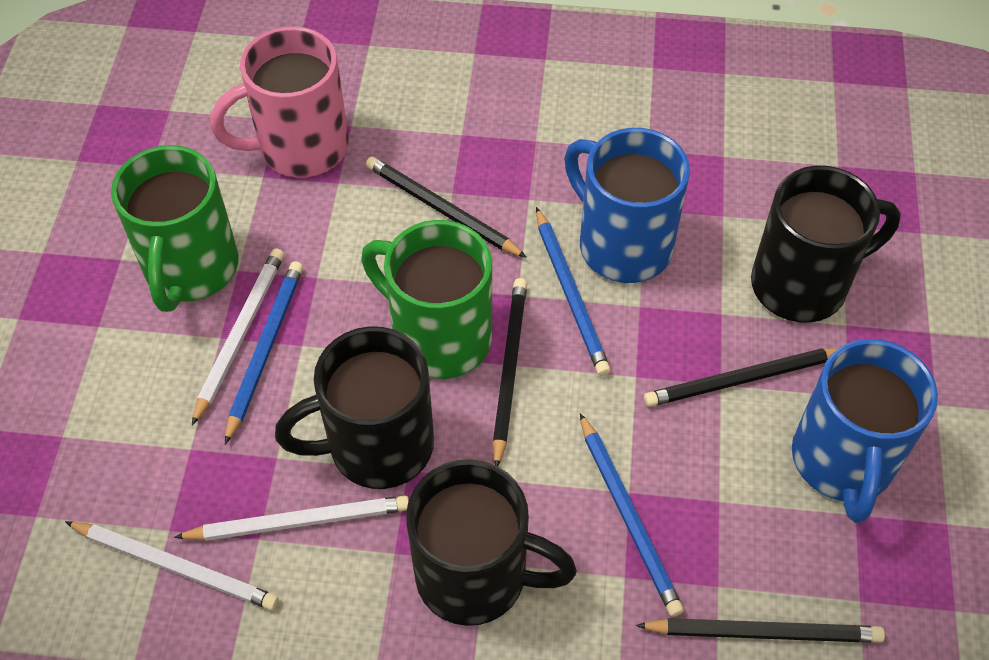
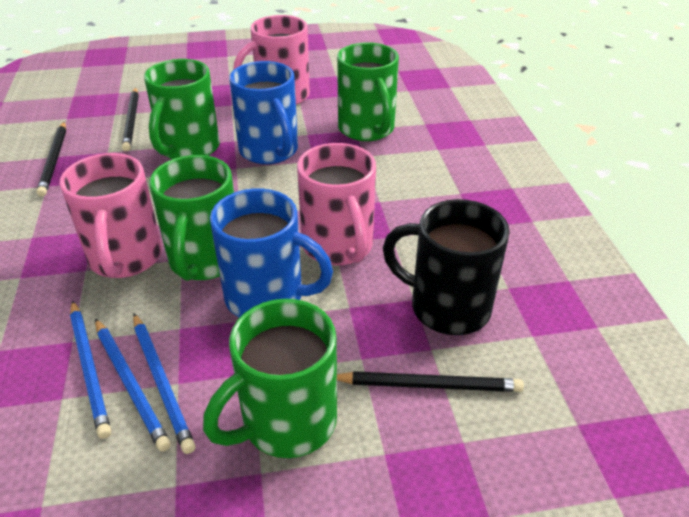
black mug: 3 -> 1
black pencil: 4 -> 3
green mug: 2 -> 4
pink mug: 1 -> 3
white pencil: 3 -> 0

